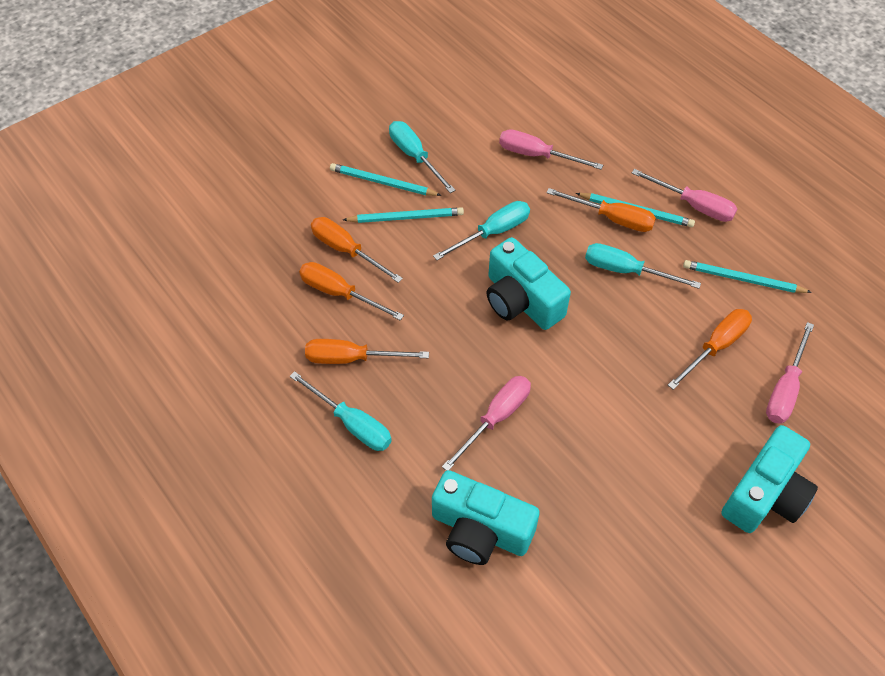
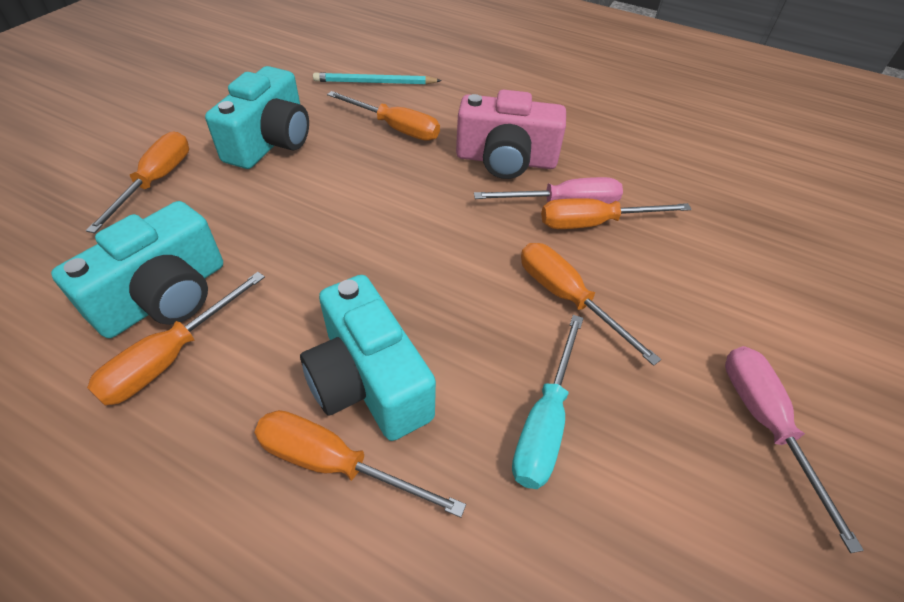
orange screwdriver: 5 -> 6
pink camera: 0 -> 1
pink screwdriver: 4 -> 2
turquoise pencil: 4 -> 1
turquoise screwdriver: 4 -> 1

